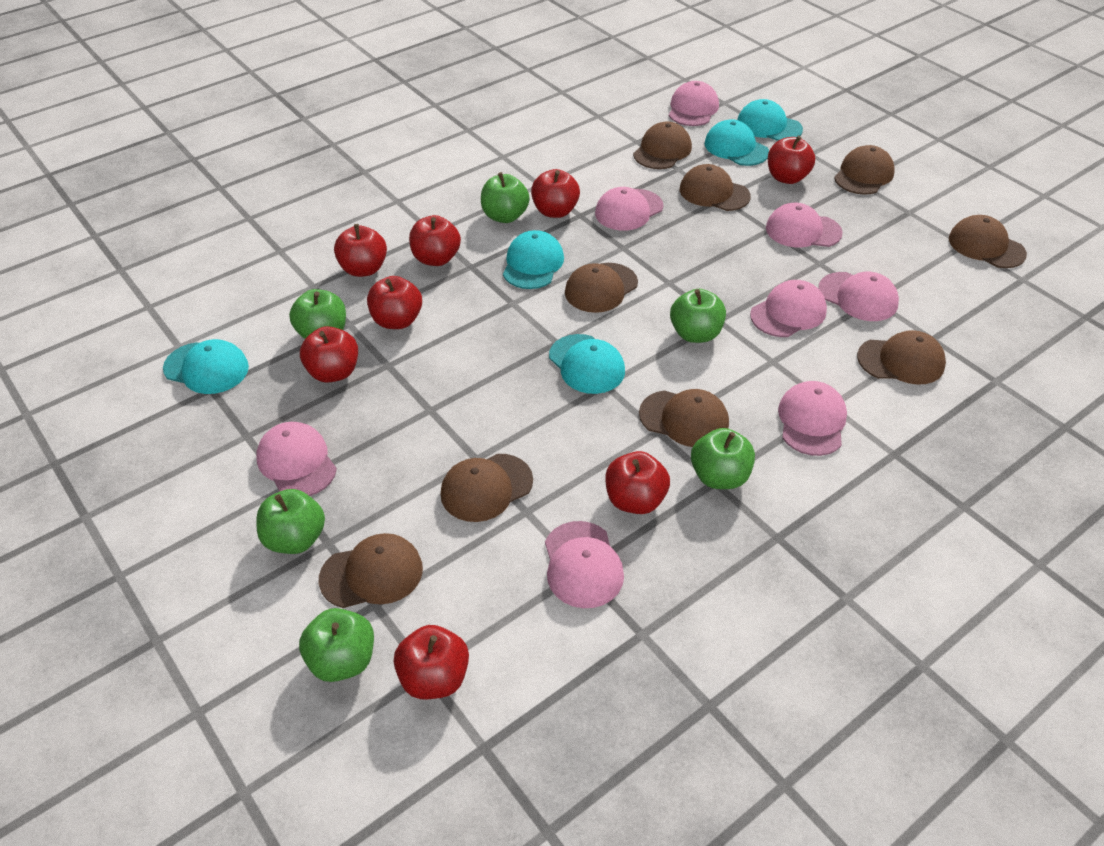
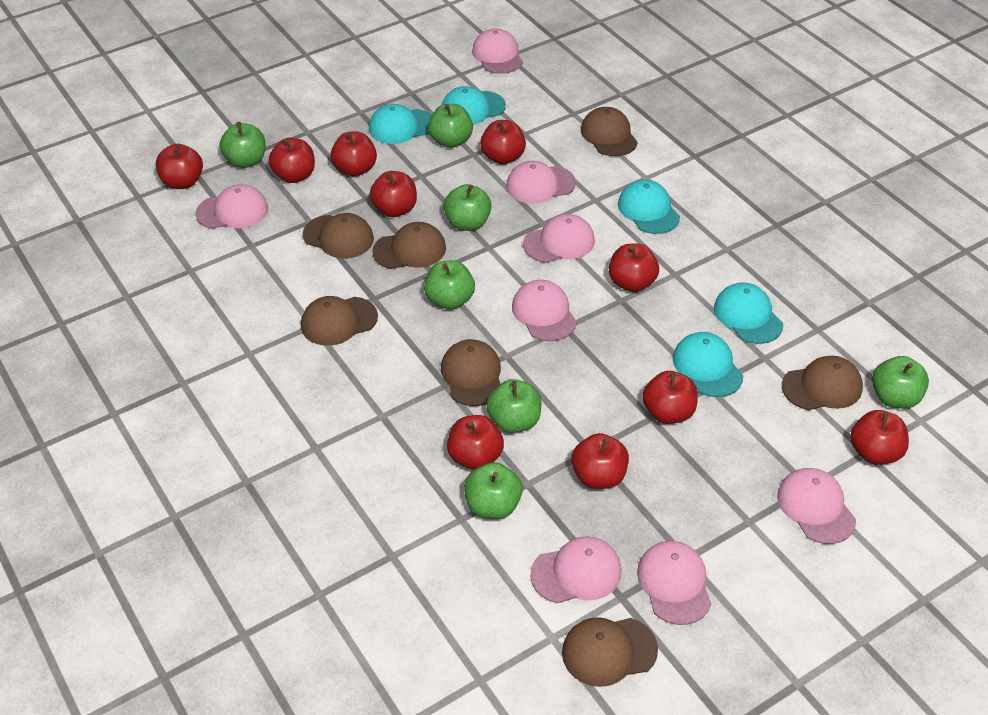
brown cap: 9 -> 7
green apple: 6 -> 7
red apple: 8 -> 10

